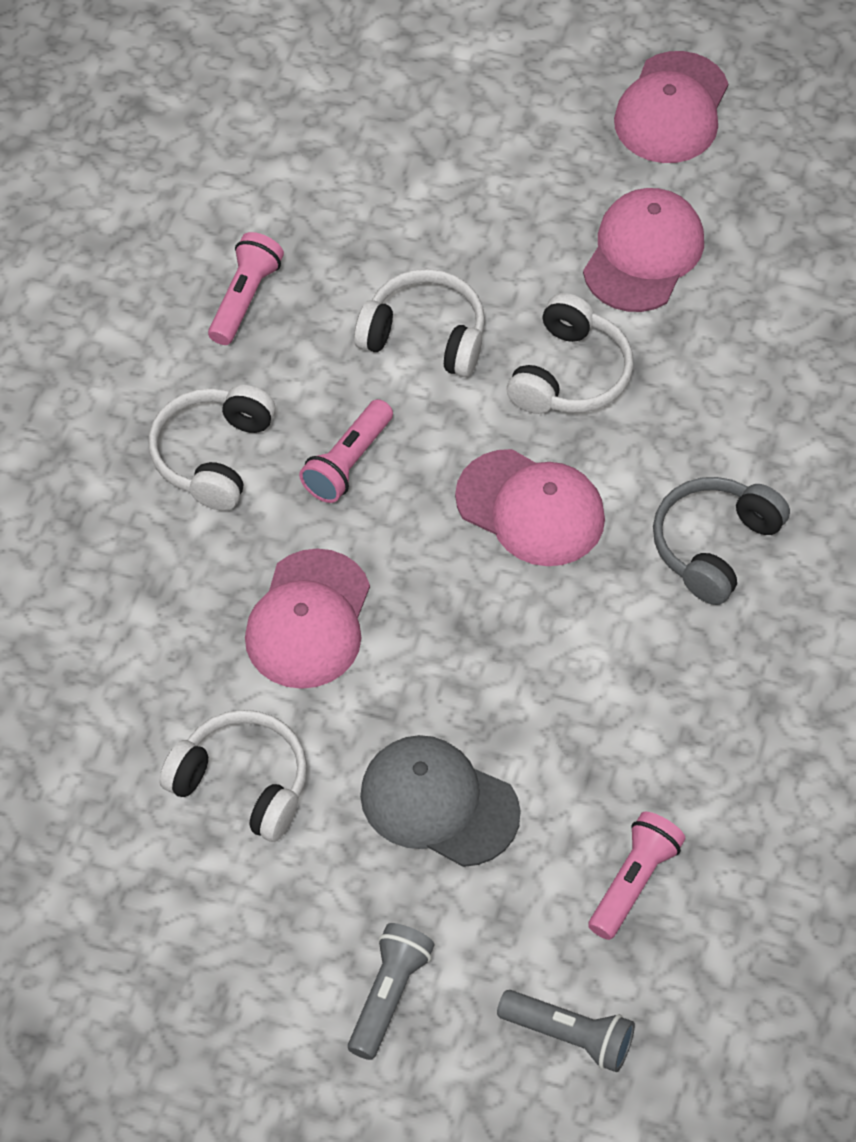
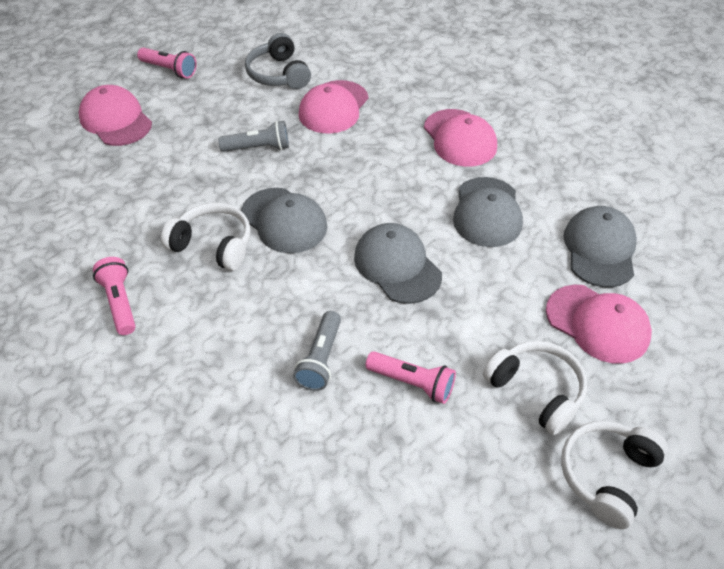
grey cap: 1 -> 4
white headphones: 4 -> 3

